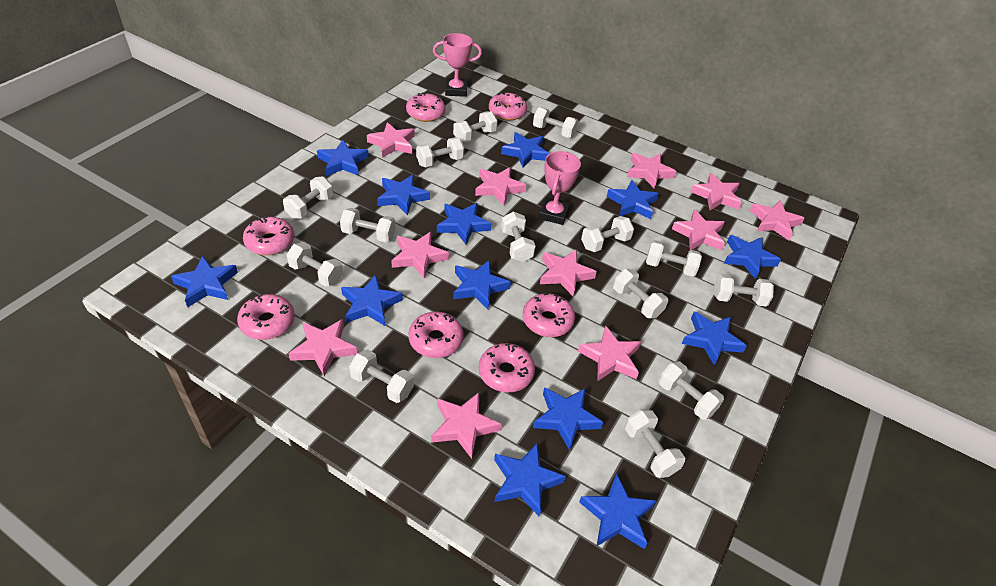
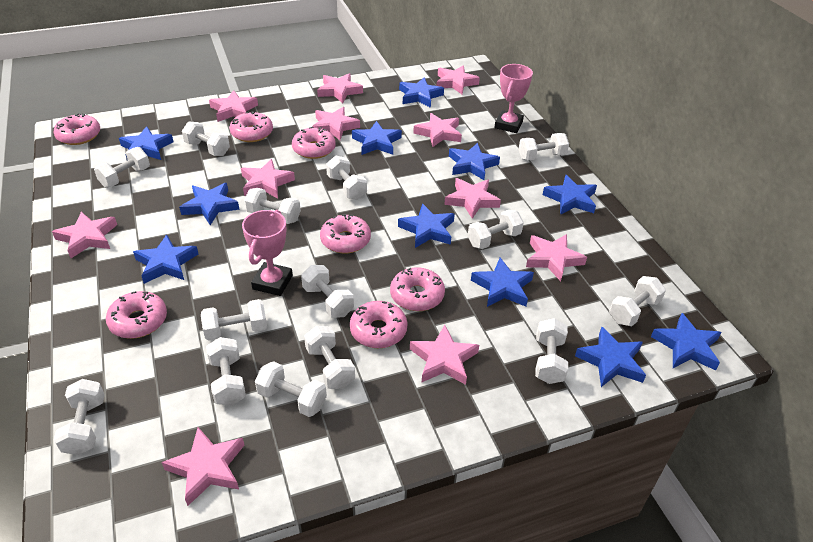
blue star: 13 -> 11

